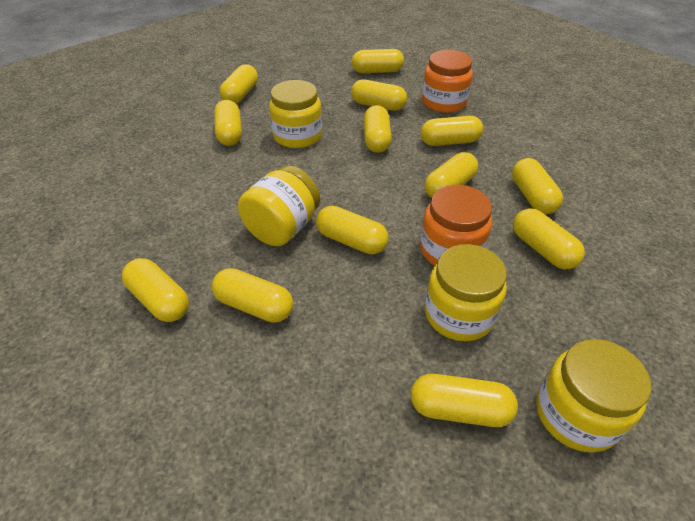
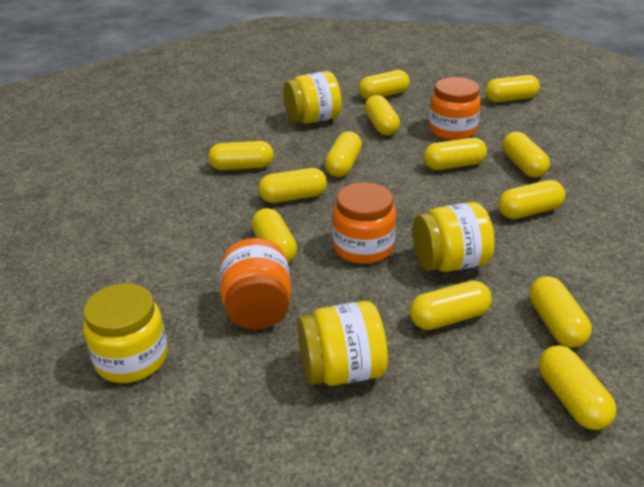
orange jar: 2 -> 3

